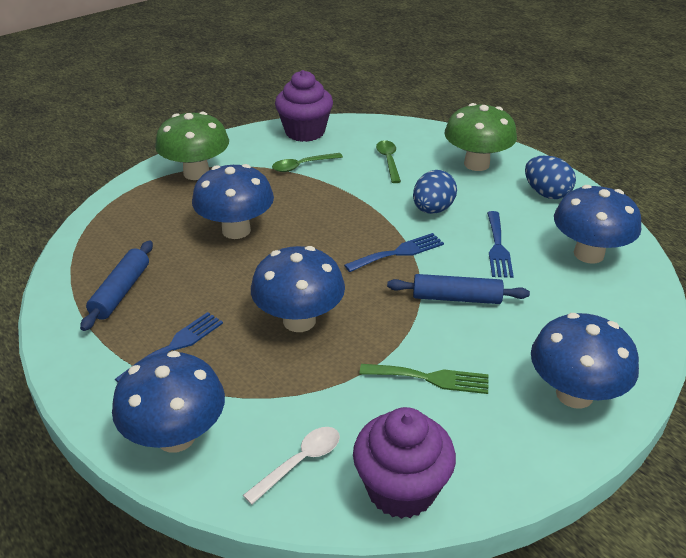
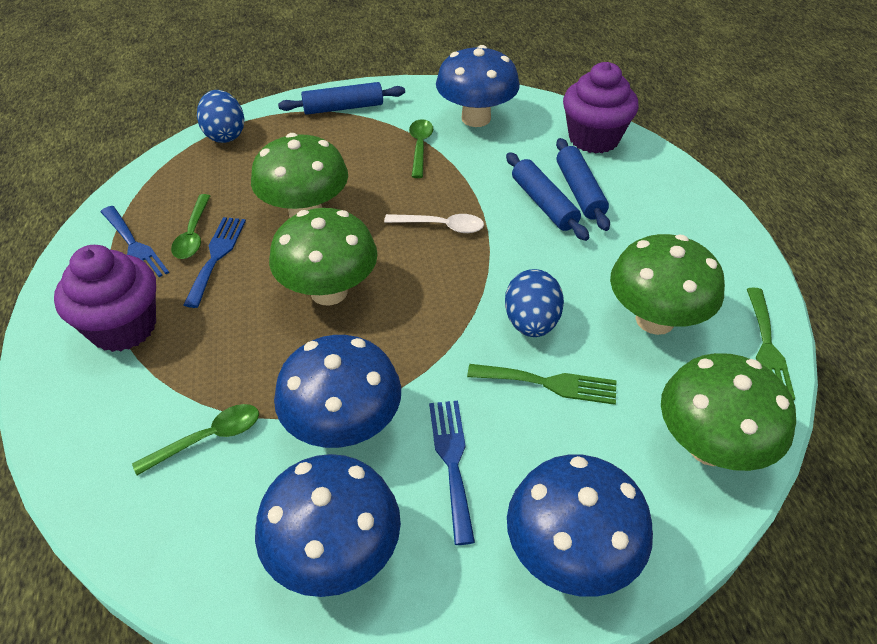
blue mushroom: 5 -> 4
blue rolling pin: 2 -> 3
green fork: 1 -> 2
green mushroom: 2 -> 4
green spoon: 2 -> 3

